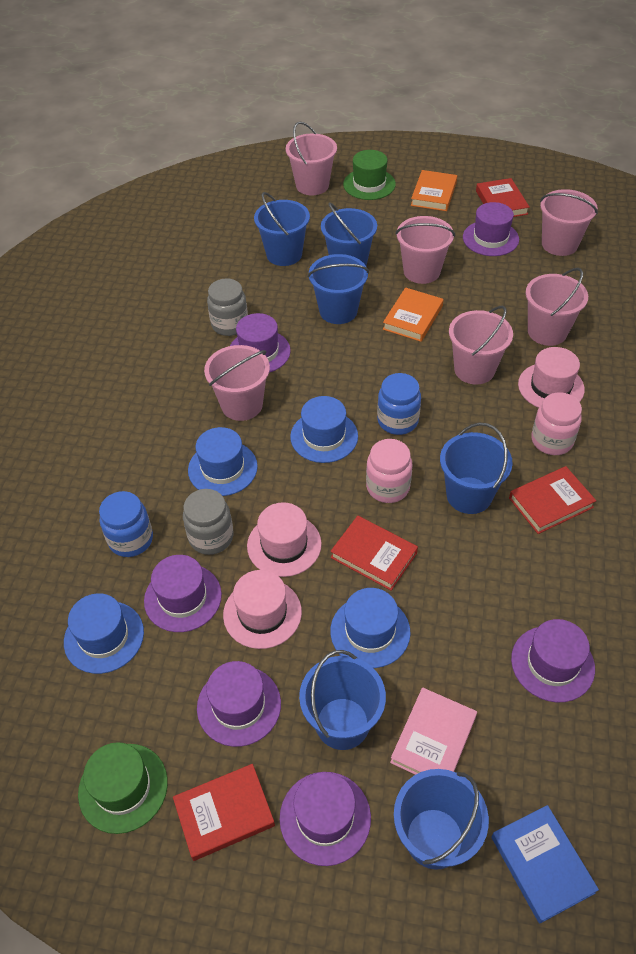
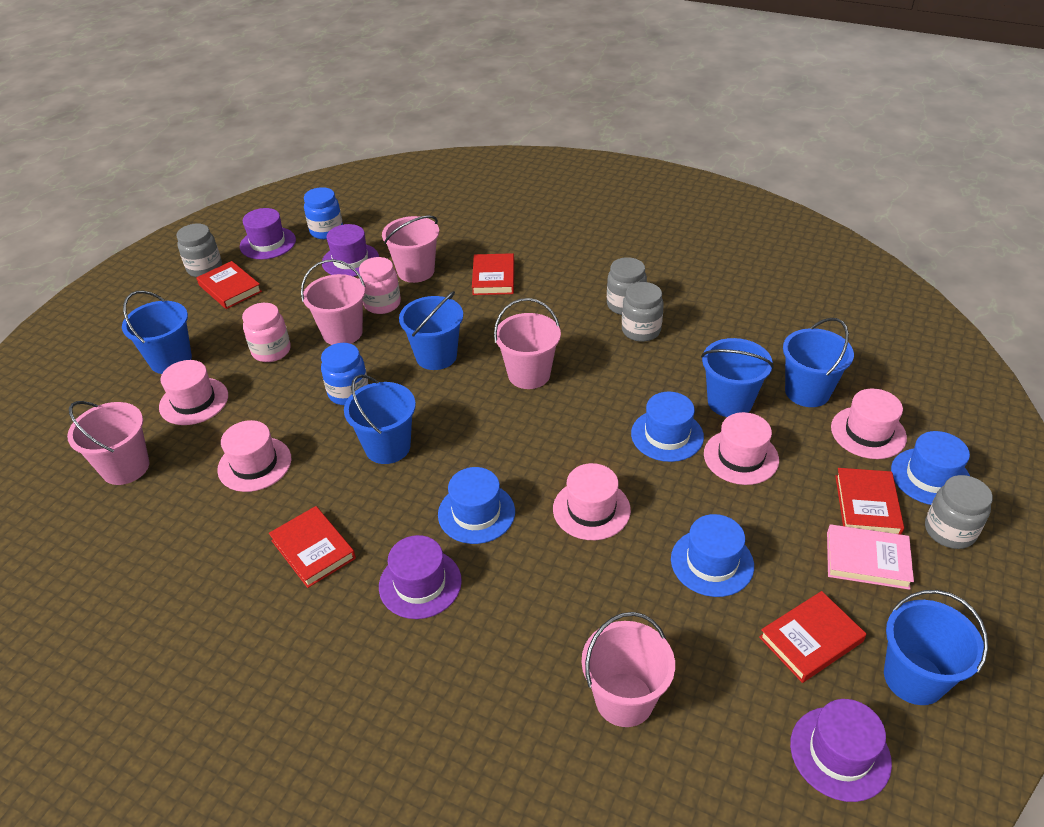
blue book: 1 -> 0
green hat: 2 -> 0
grey jar: 2 -> 4
orange book: 2 -> 0
pink bucket: 6 -> 5
pink hat: 3 -> 5
purple hat: 6 -> 4
red book: 4 -> 5

